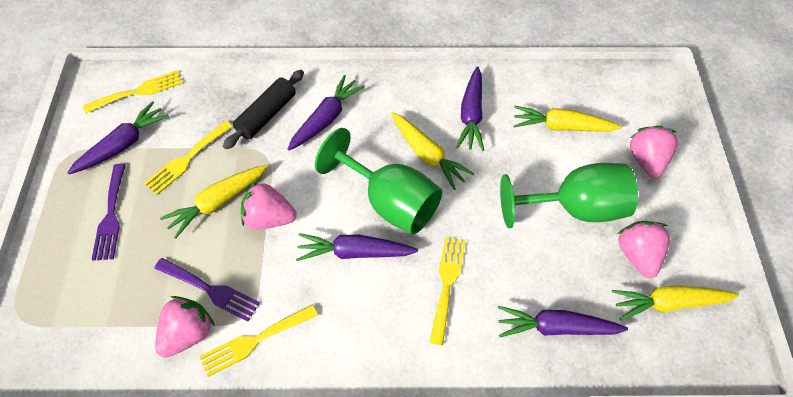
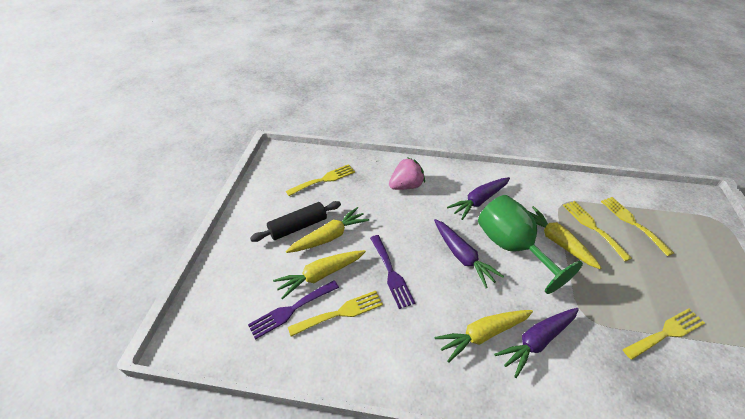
green goblet: 2 -> 1
pink strawberry: 4 -> 1
purple carrot: 5 -> 3
yellow fork: 4 -> 5

